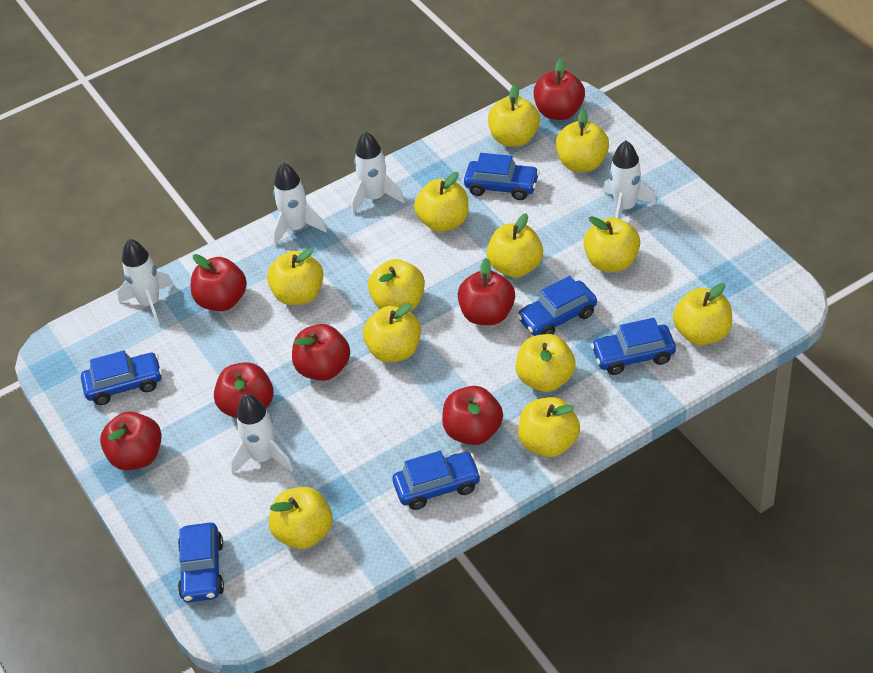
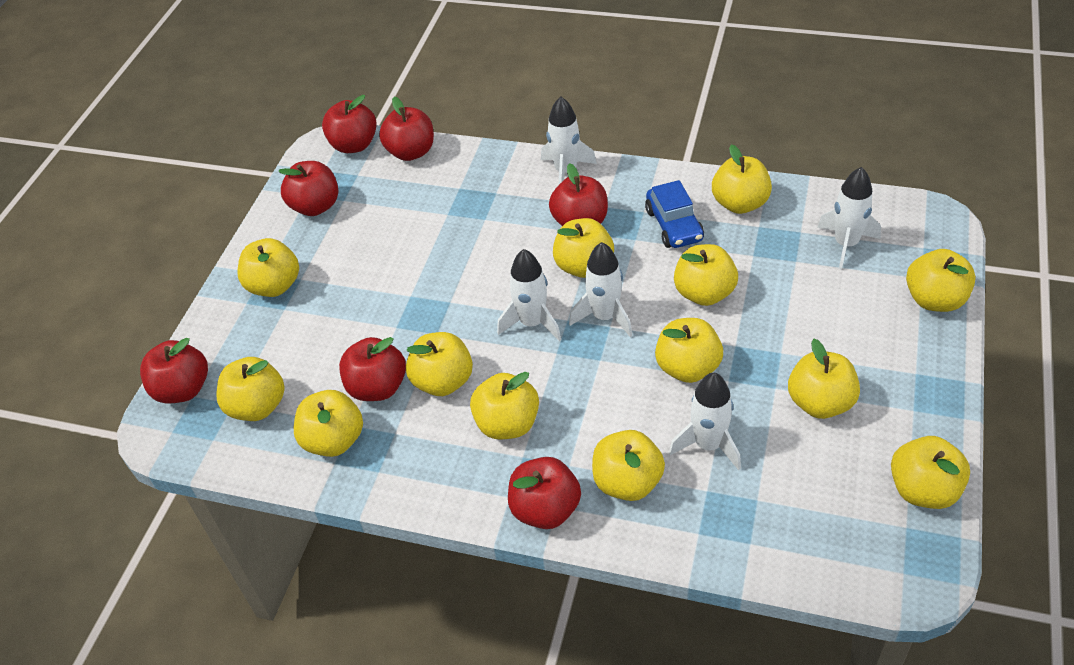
blue car: 6 -> 1
yellow apple: 12 -> 13

